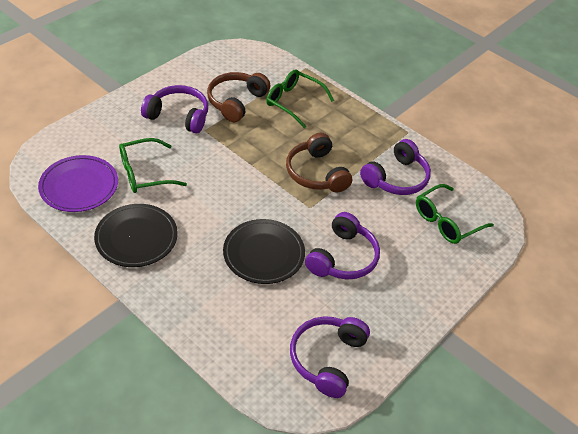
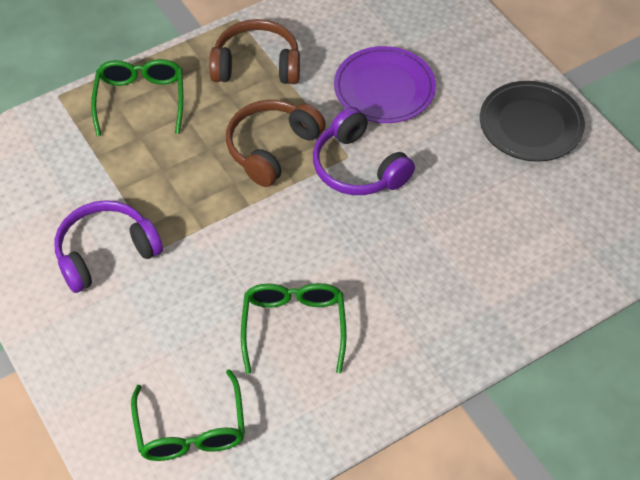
black plate: 2 -> 1
purple headphones: 4 -> 2

